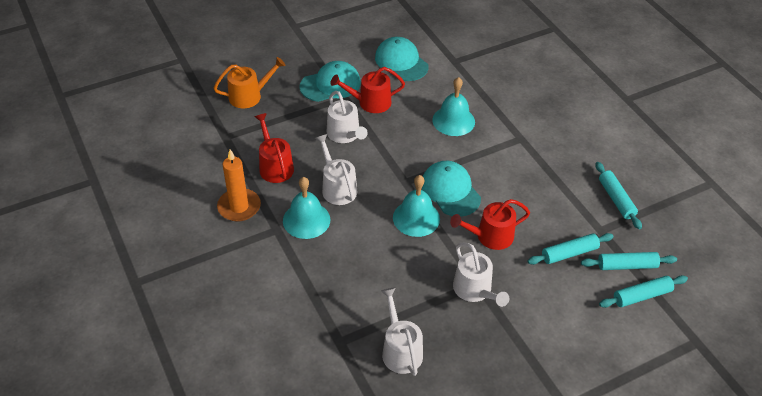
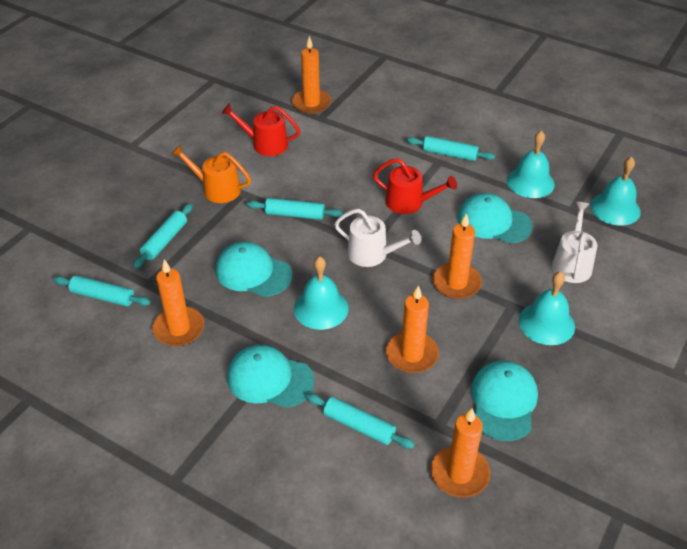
orange candle: 1 -> 5
red watering can: 3 -> 2
turquoise bell: 3 -> 4
turquoise cap: 3 -> 4
turquoise rolling pin: 4 -> 5
white watering can: 4 -> 2

